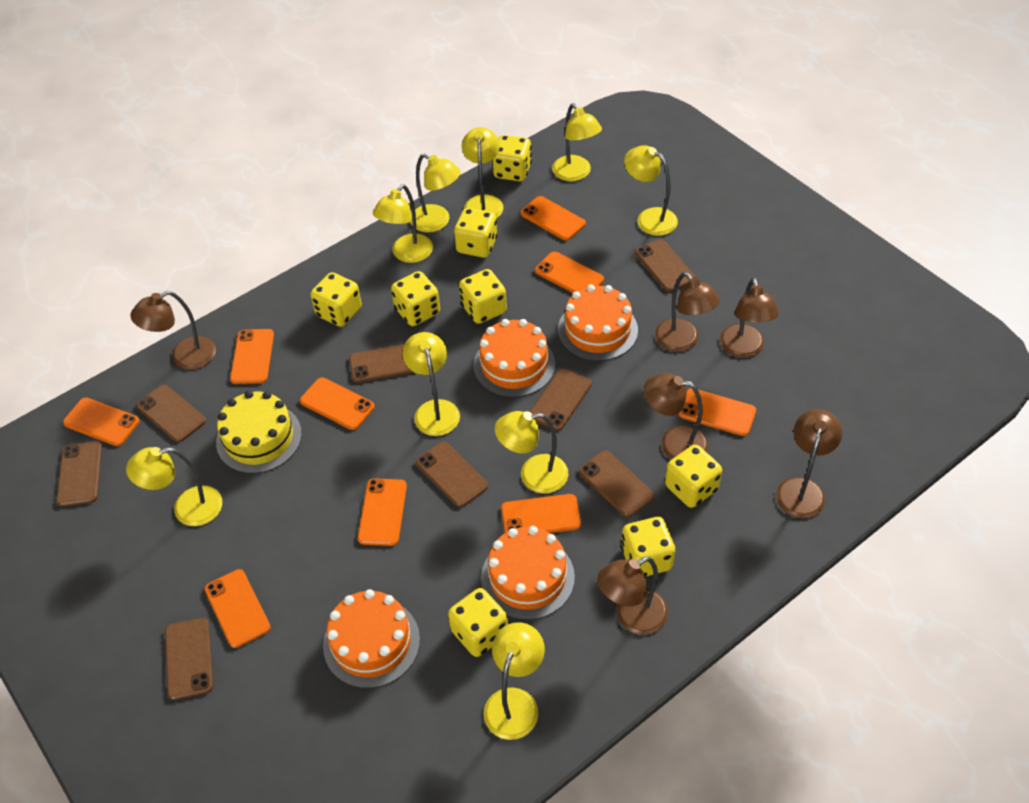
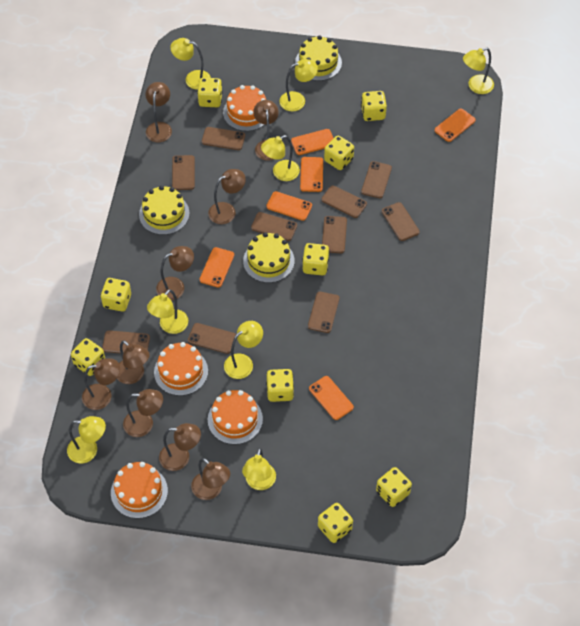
brown lamp: 6 -> 9
brown phone: 8 -> 10
orange phone: 9 -> 6
yellow cake: 1 -> 3
yellow dice: 8 -> 9
yellow lamp: 9 -> 8

